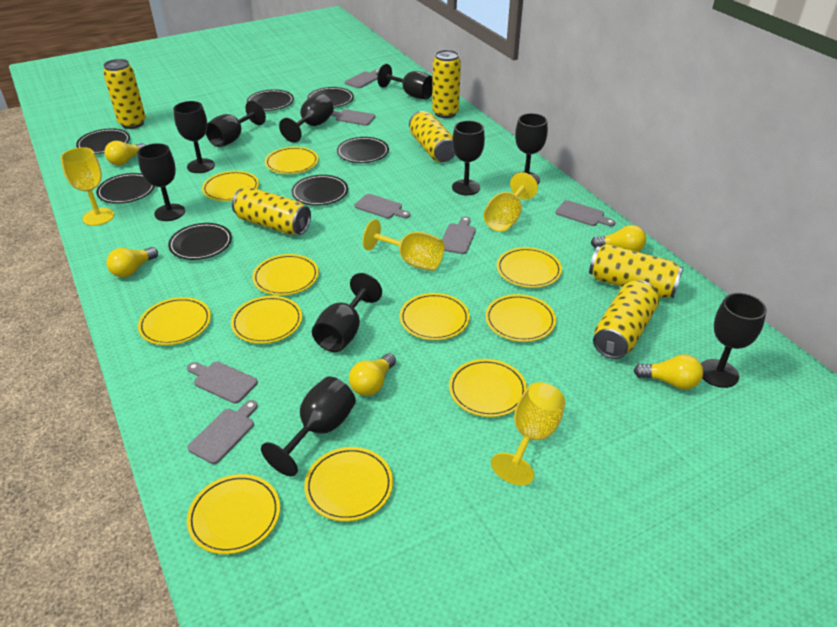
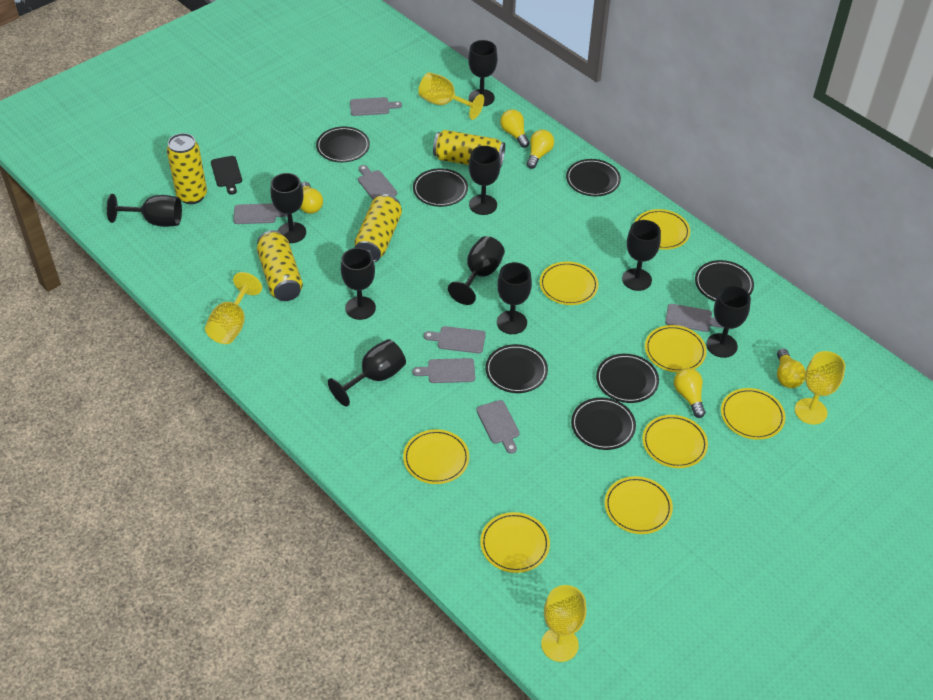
black cutting board: 0 -> 1
yellow can: 6 -> 4
yellow plate: 11 -> 8

